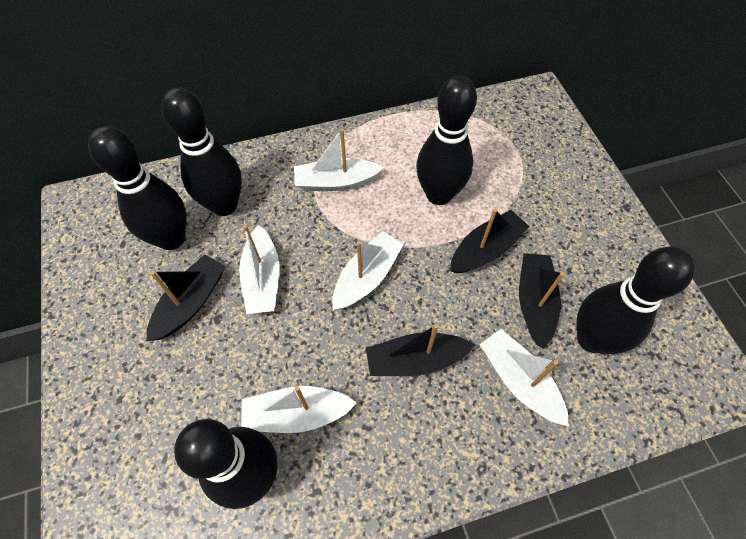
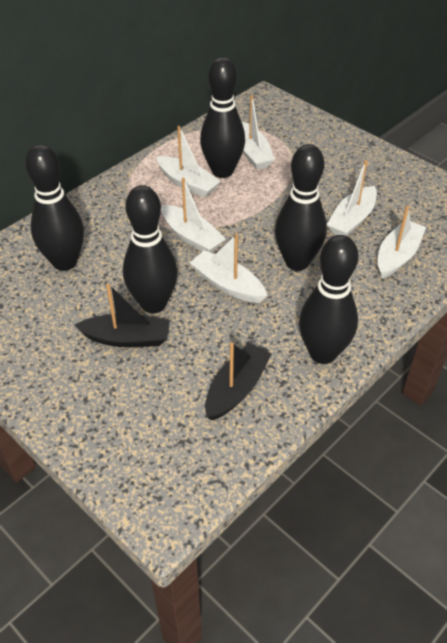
black boat: 4 -> 2
white boat: 5 -> 6

